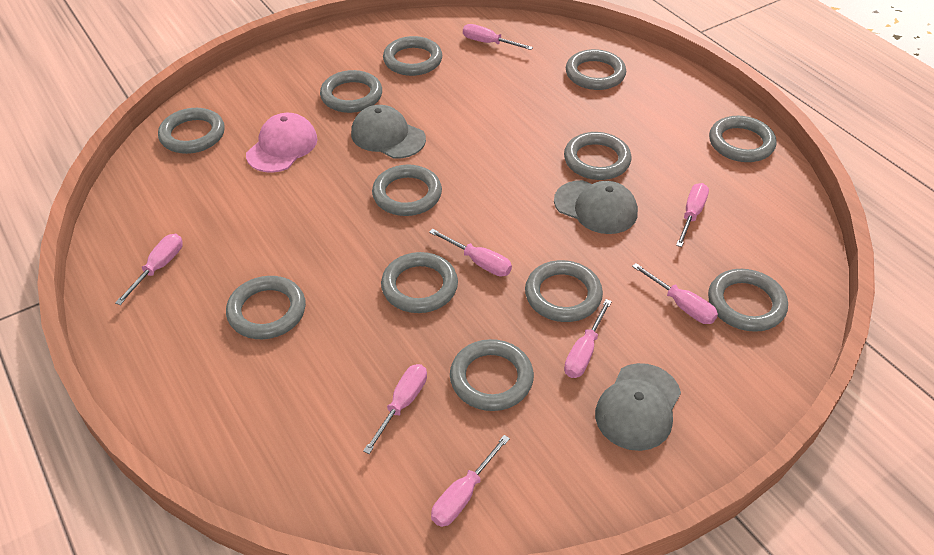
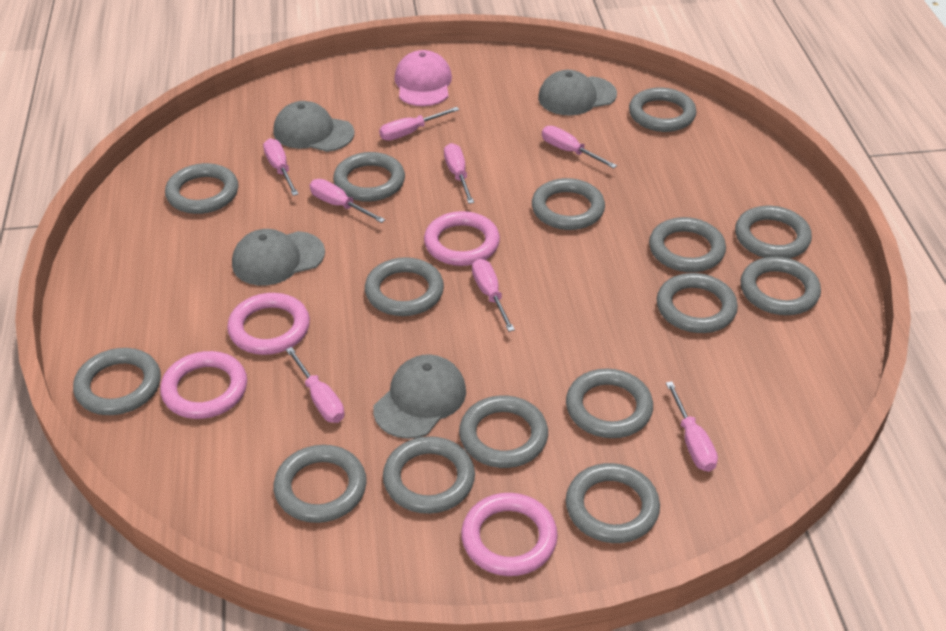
grey cap: 3 -> 4
grey ring: 12 -> 15
pink ring: 0 -> 4

